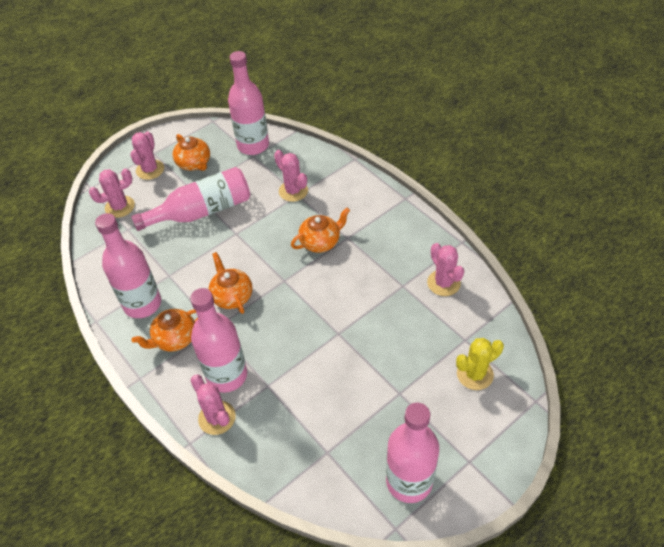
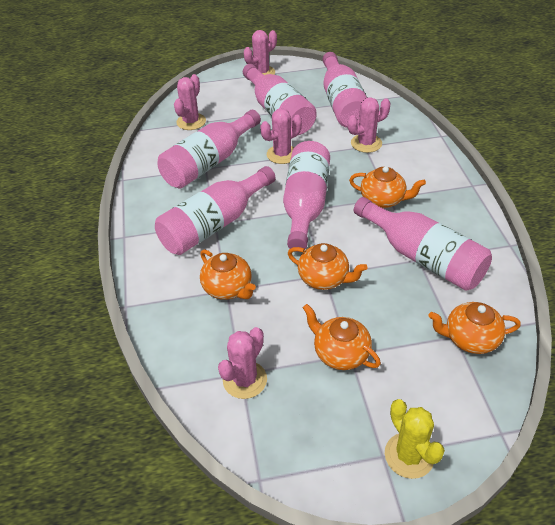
orange teapot: 4 -> 5
pink bottle: 5 -> 6

